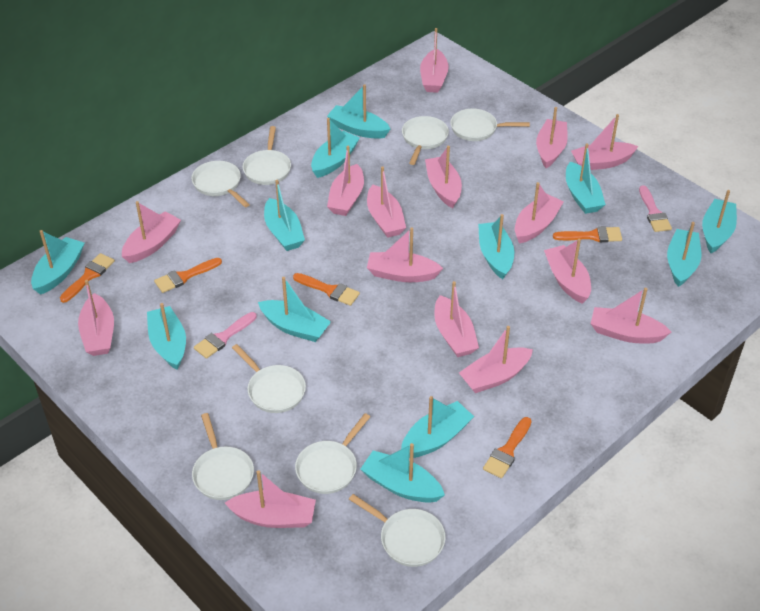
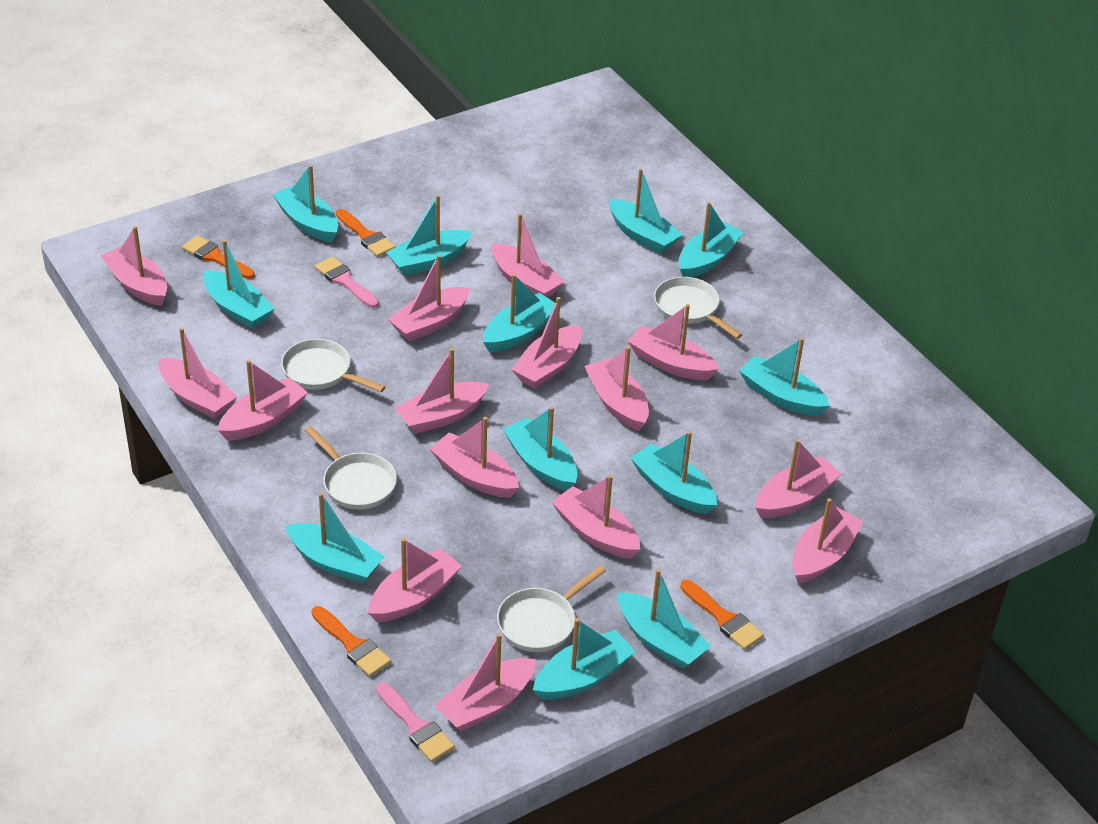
orange brush: 5 -> 4
white pan: 8 -> 4

